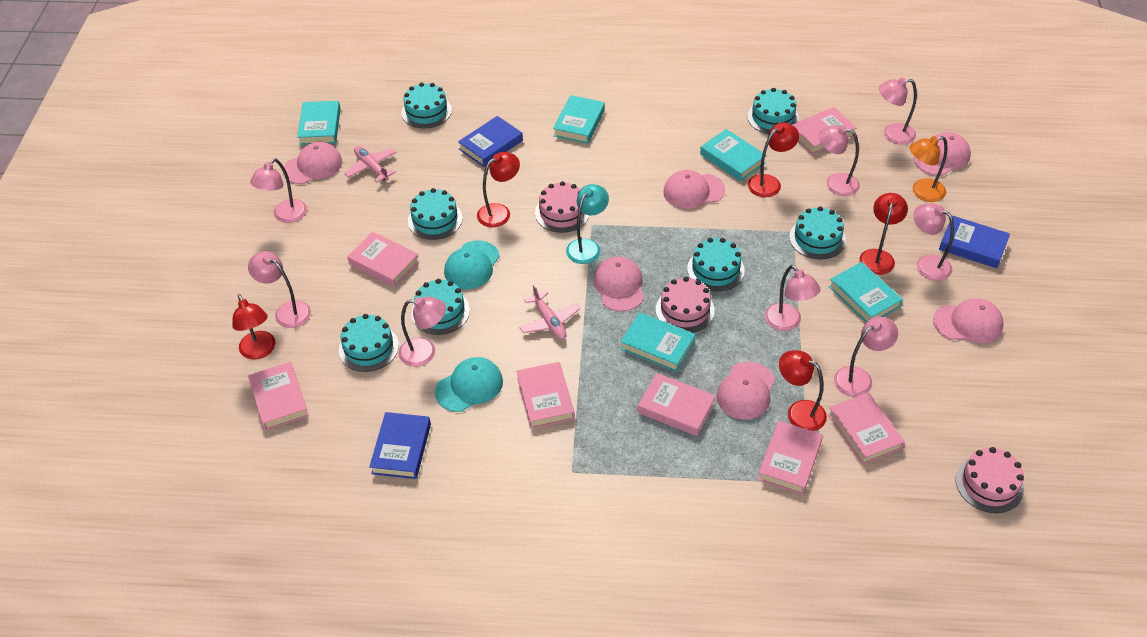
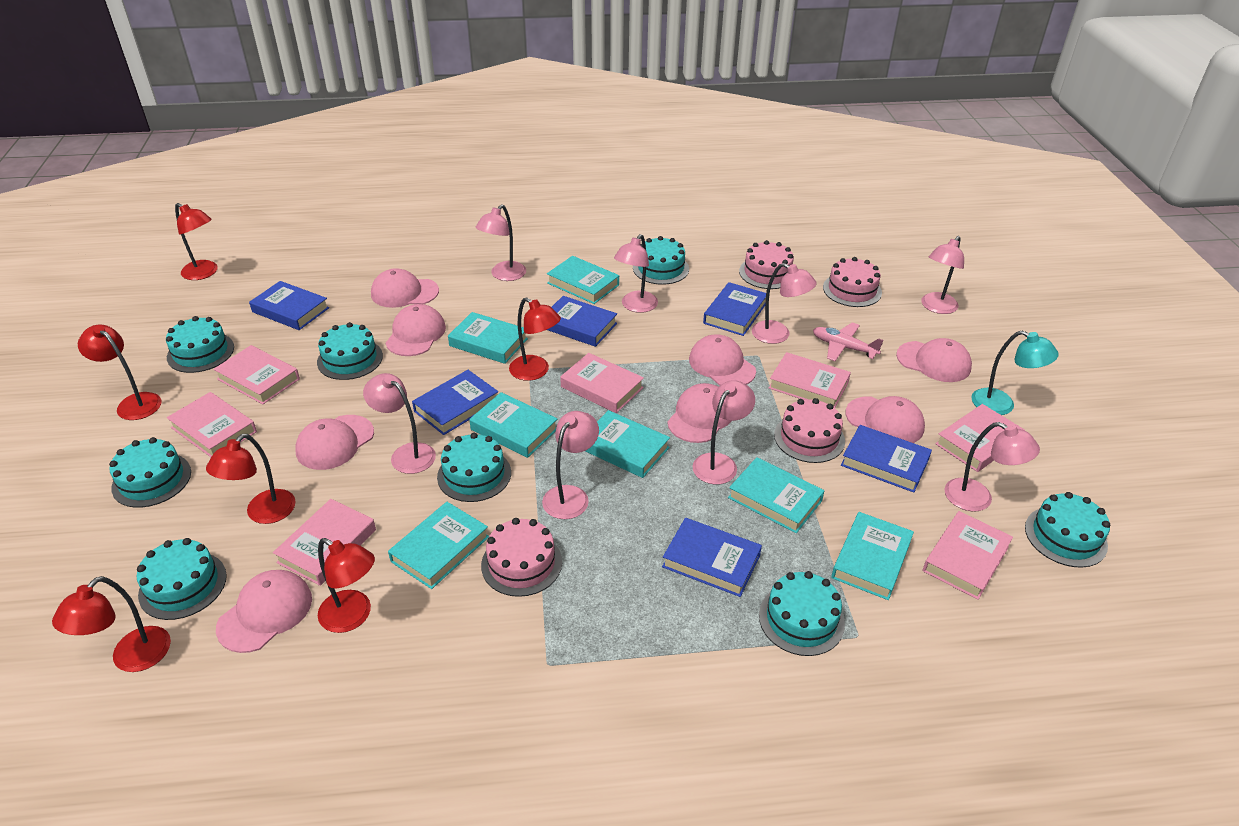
blue book: 3 -> 6
orange lamp: 1 -> 0
pink cake: 3 -> 4
pink cap: 6 -> 8
pink plane: 2 -> 1
red lamp: 5 -> 6
turquoise book: 5 -> 7
turquoise cake: 7 -> 8
turquoise cap: 2 -> 0

